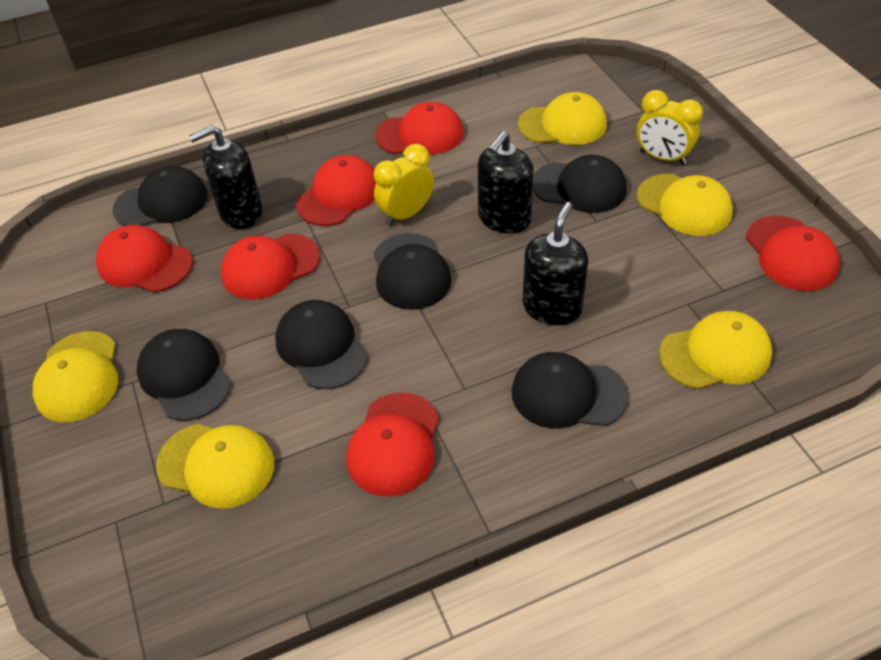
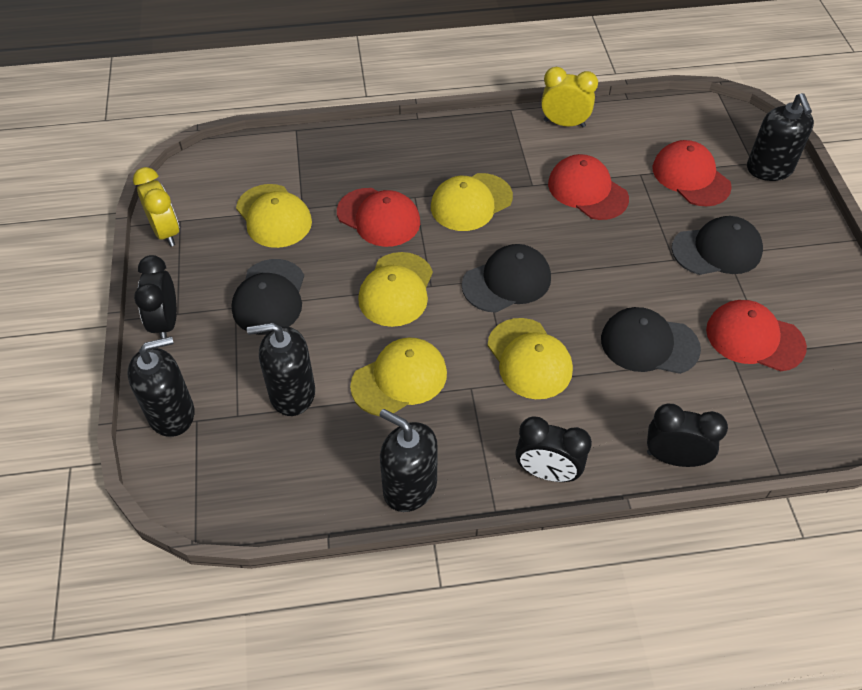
black cap: 6 -> 4
black clock: 0 -> 3
black soap dispenser: 3 -> 4
red cap: 6 -> 4

